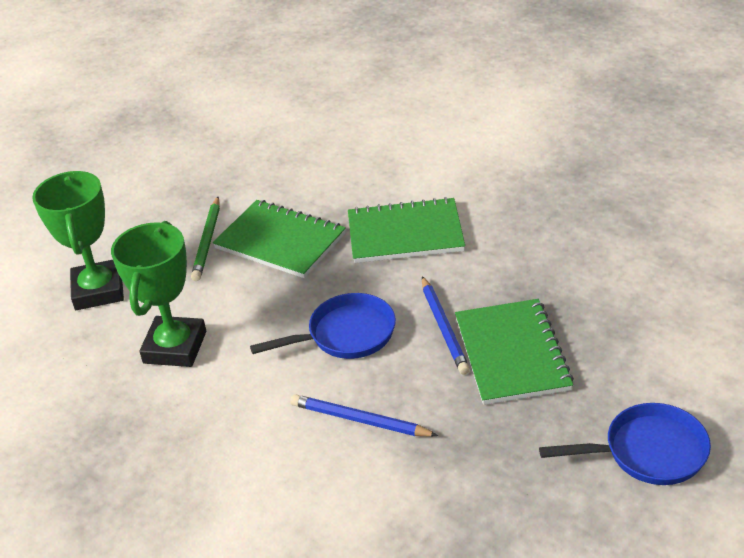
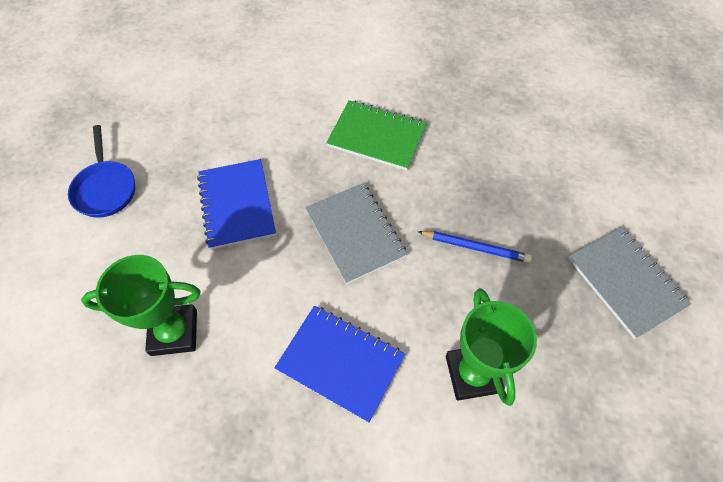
blue notebook: 0 -> 2
blue pan: 2 -> 1
blue pencil: 2 -> 1
green notebook: 3 -> 1
green pencil: 1 -> 0
grey notebook: 0 -> 2

